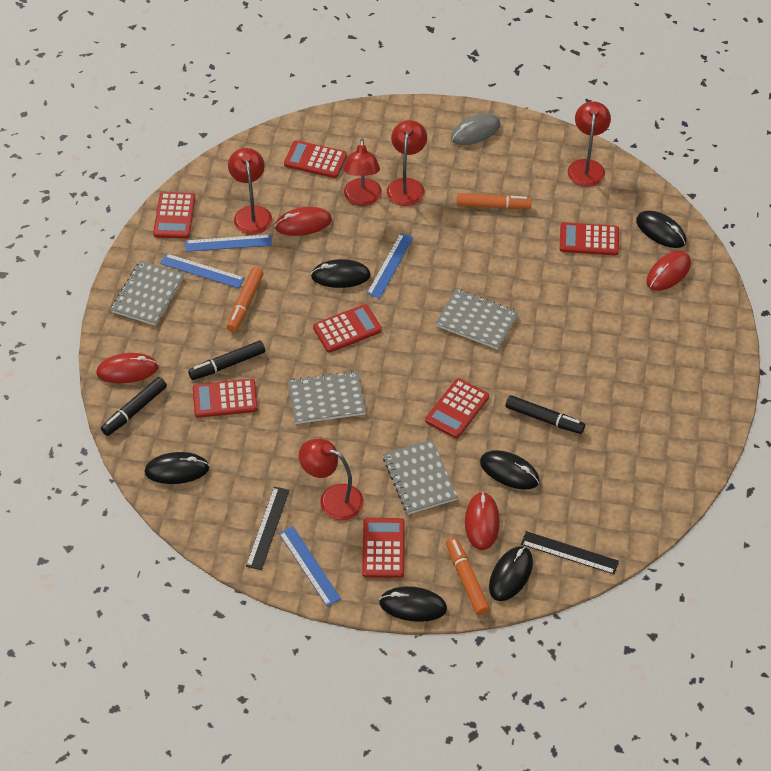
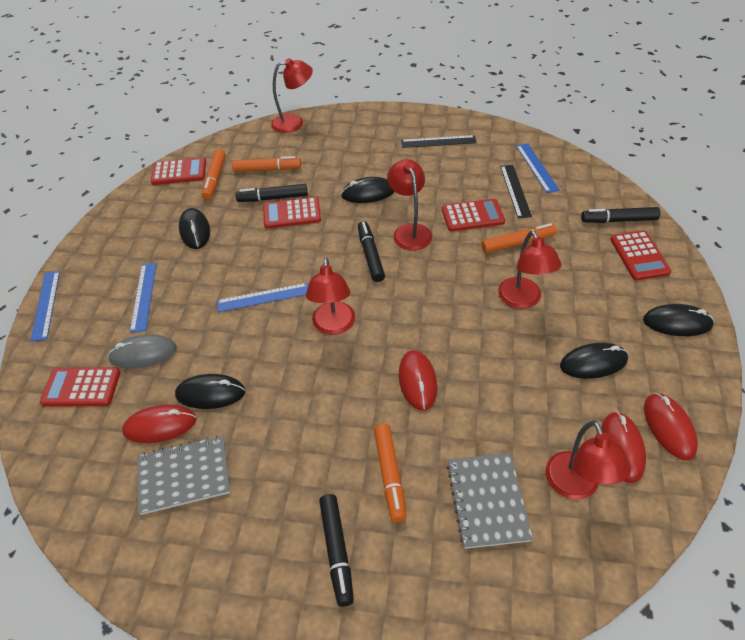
black marker: 3 -> 4
black mouse: 6 -> 5
grey notebook: 4 -> 2
orange marker: 3 -> 4
red calculator: 7 -> 5

